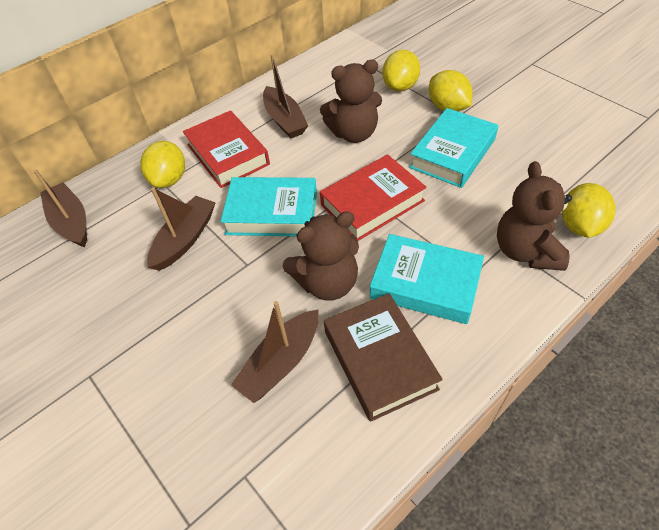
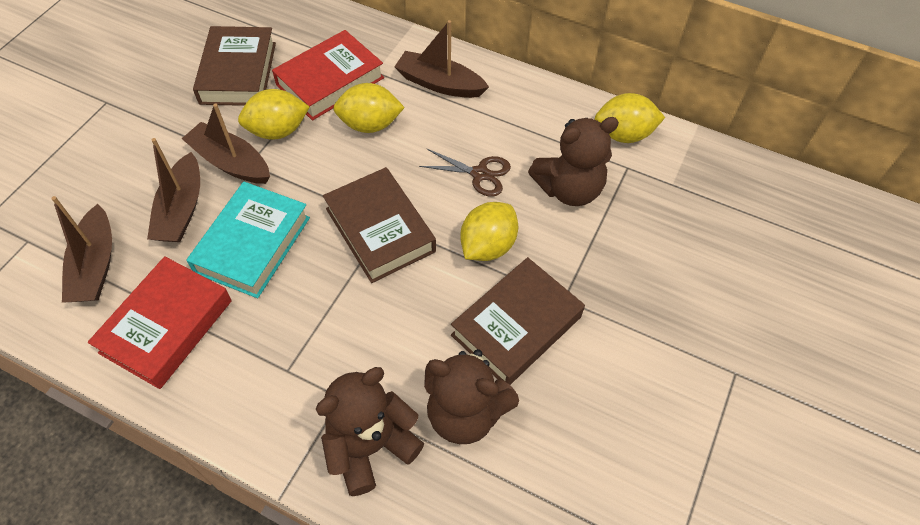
brown book: 1 -> 3
brown scissors: 0 -> 1
turquoise book: 3 -> 1

